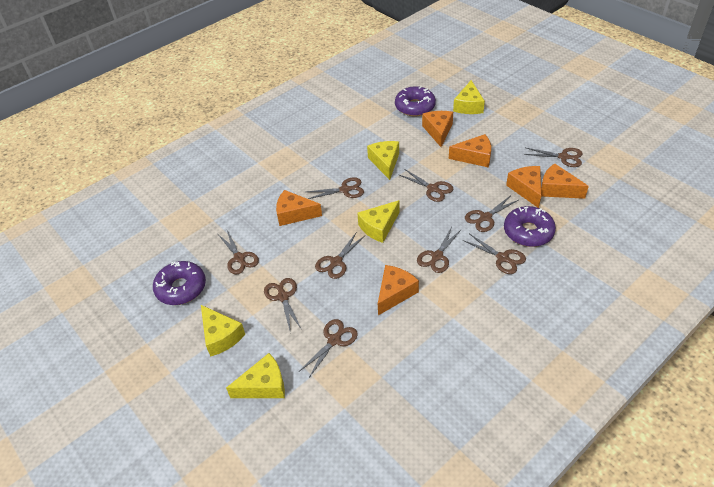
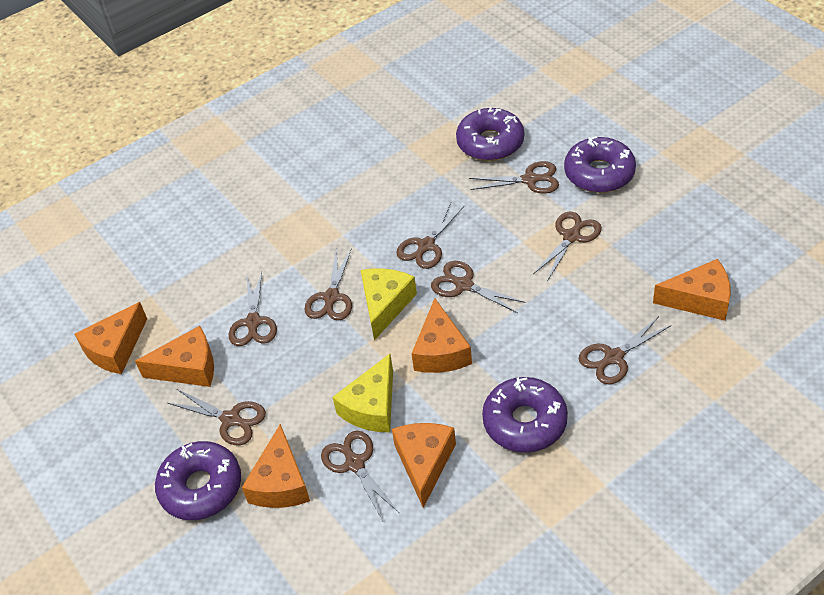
brown scissors: 10 -> 9
purple donut: 3 -> 4
yellow cheese: 5 -> 2

